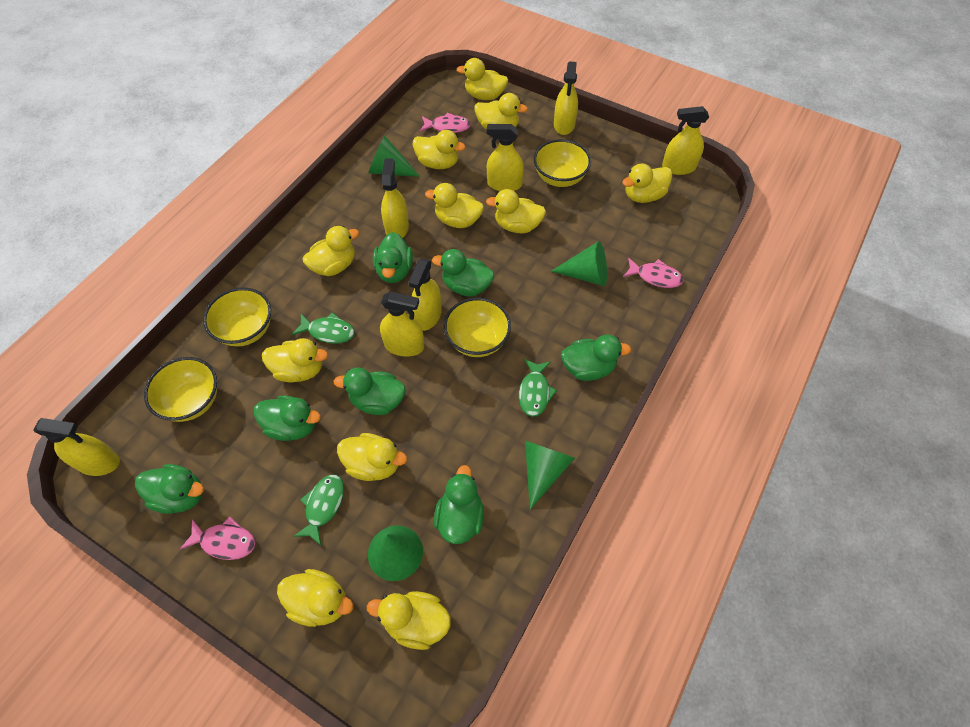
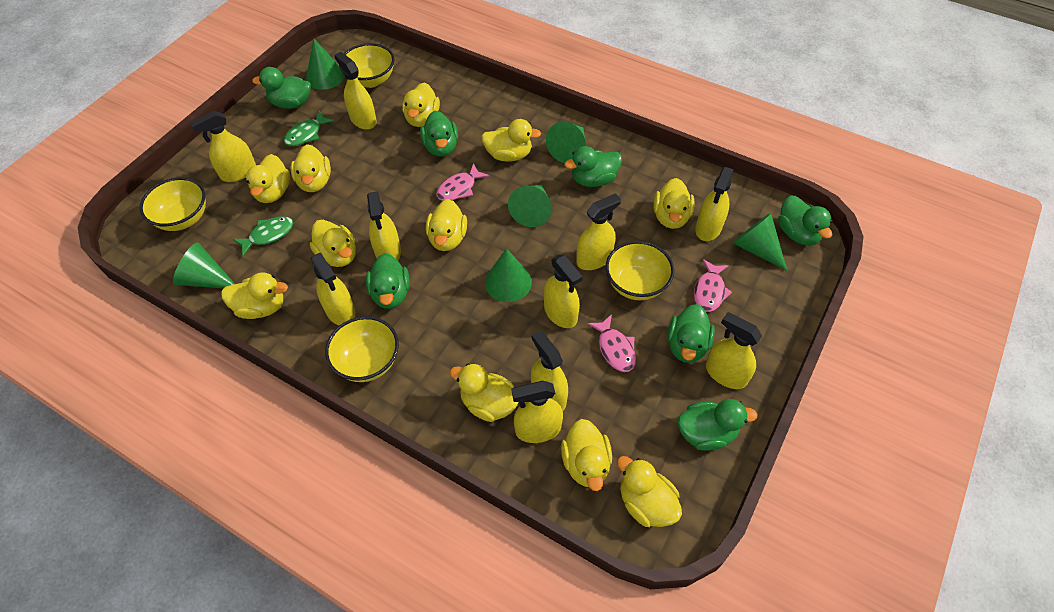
green cone: 4 -> 6
green fish: 3 -> 2
yellow spray bottle: 7 -> 10

